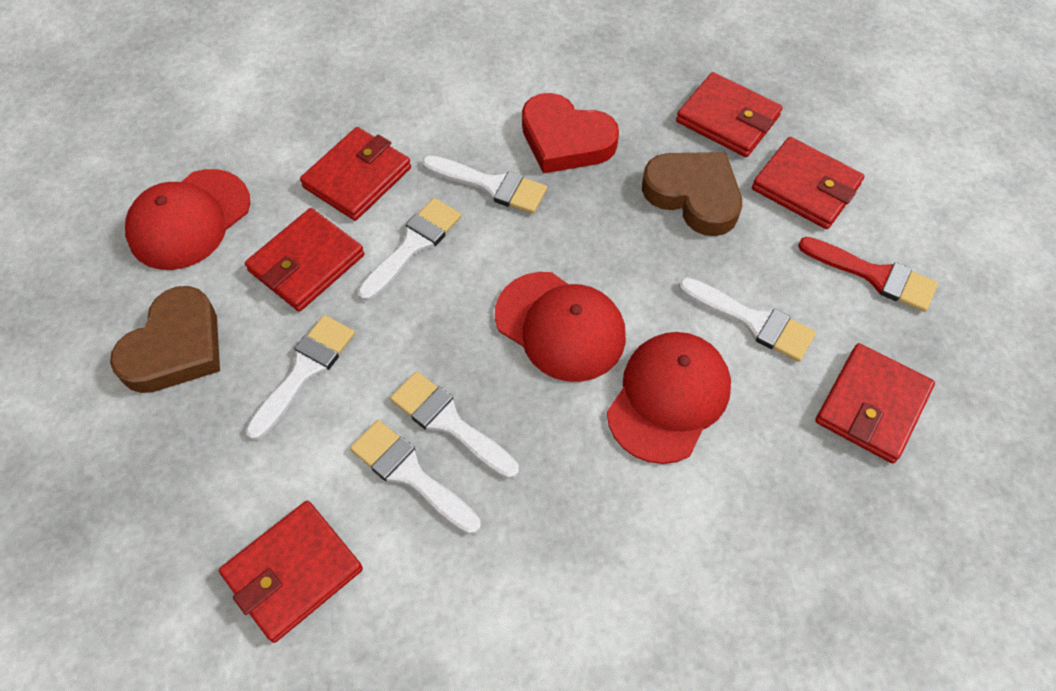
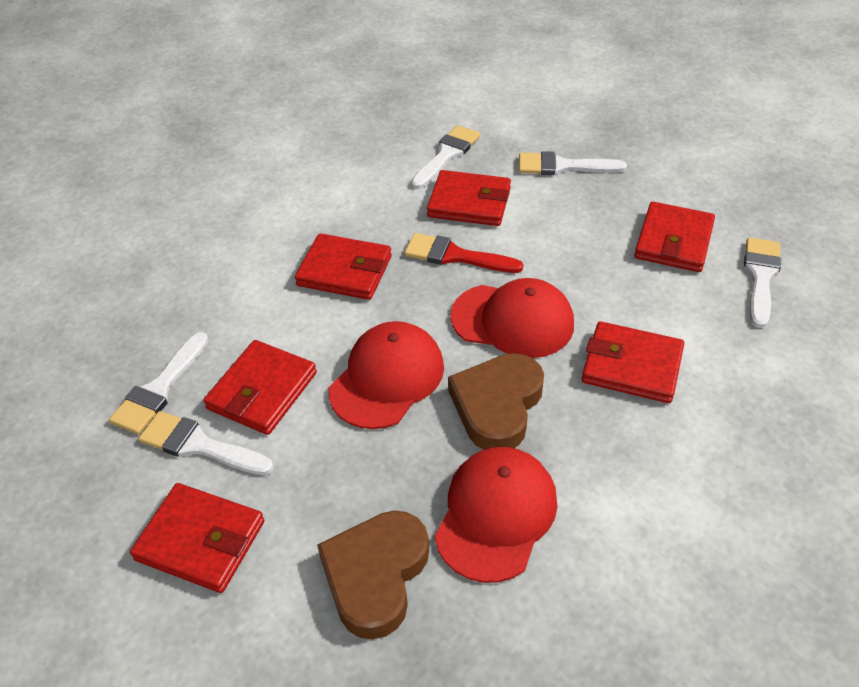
red heart: 1 -> 0
white brush: 6 -> 5

